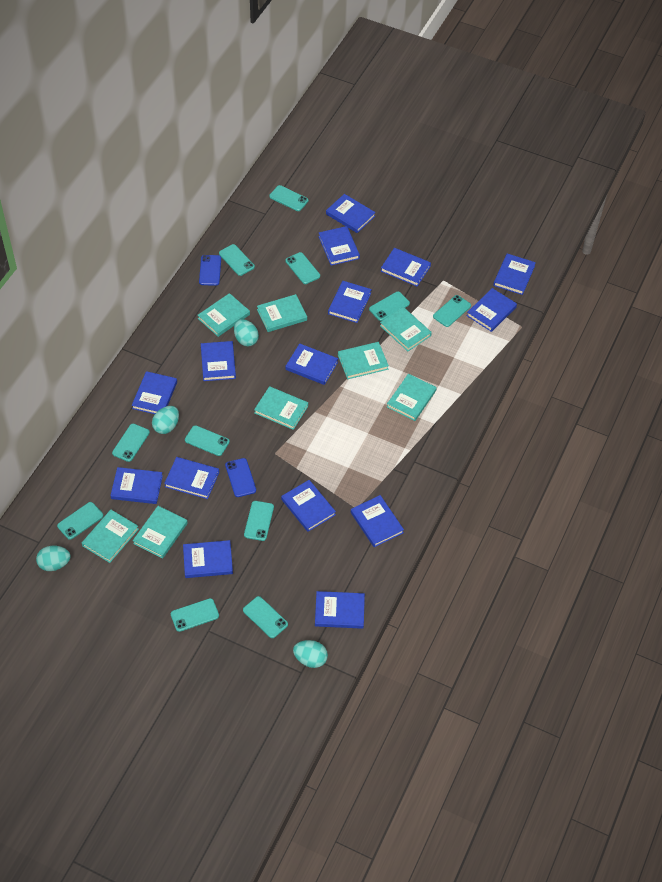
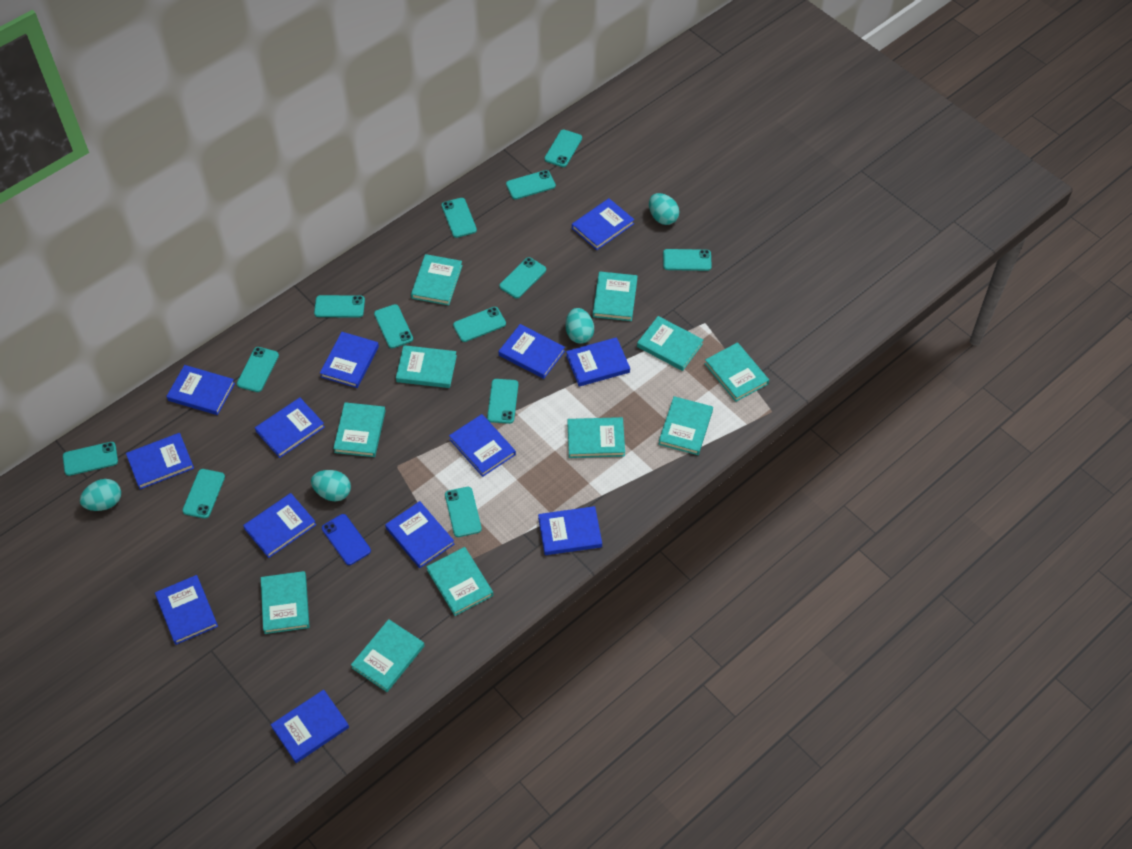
blue book: 15 -> 13
blue phone: 2 -> 1
turquoise book: 8 -> 11
turquoise phone: 11 -> 13

